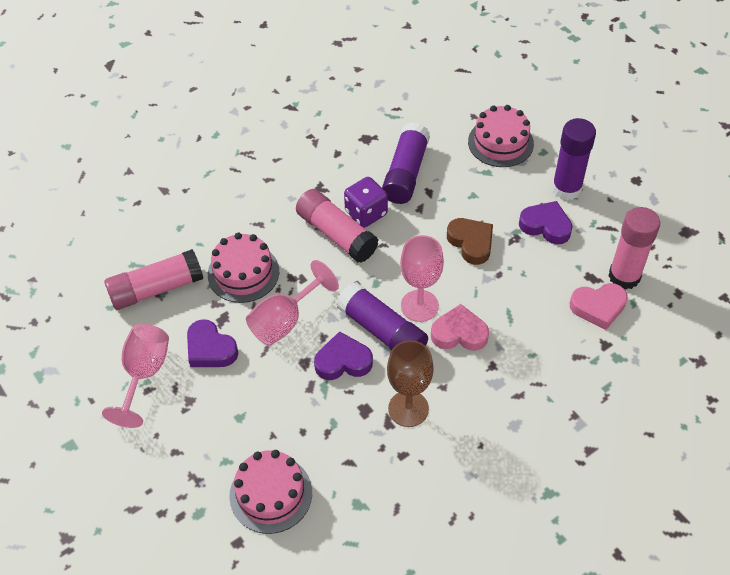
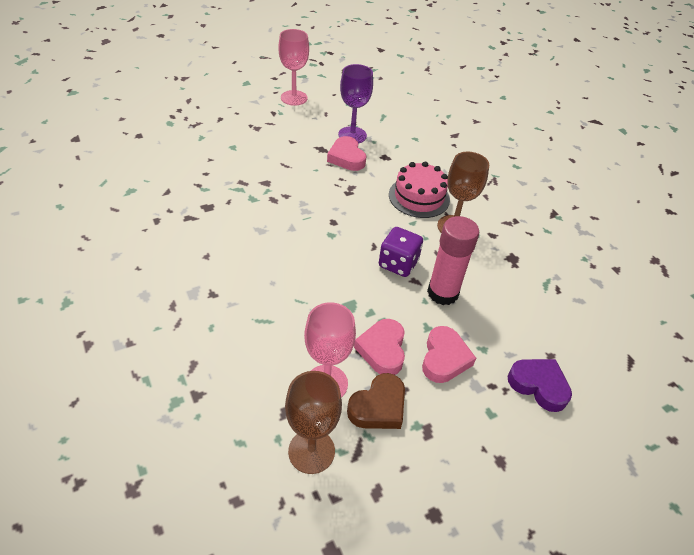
brown goblet: 1 -> 2
pink cake: 3 -> 1
pink glue stick: 3 -> 1
pink goblet: 3 -> 2
pink heart: 2 -> 3
purple glue stick: 3 -> 0
purple goblet: 0 -> 1
purple heart: 3 -> 1

